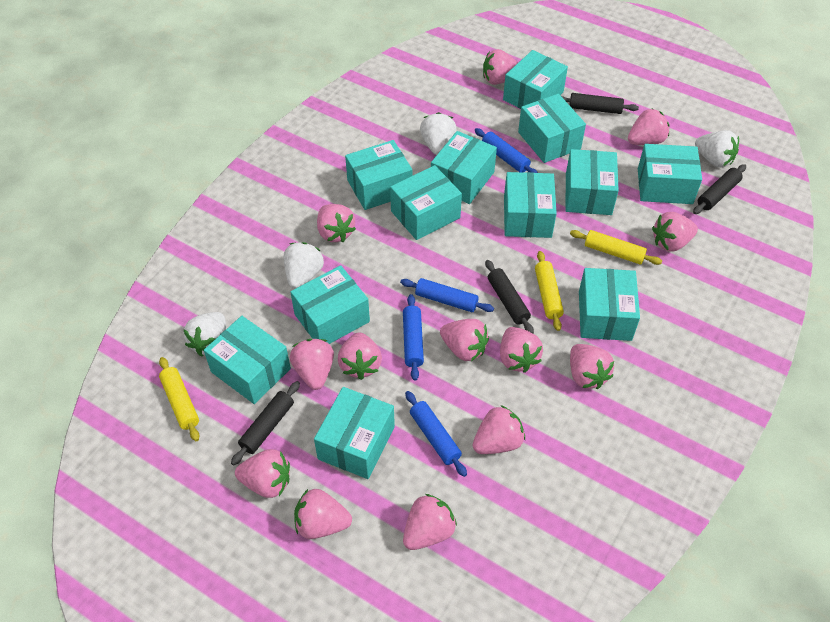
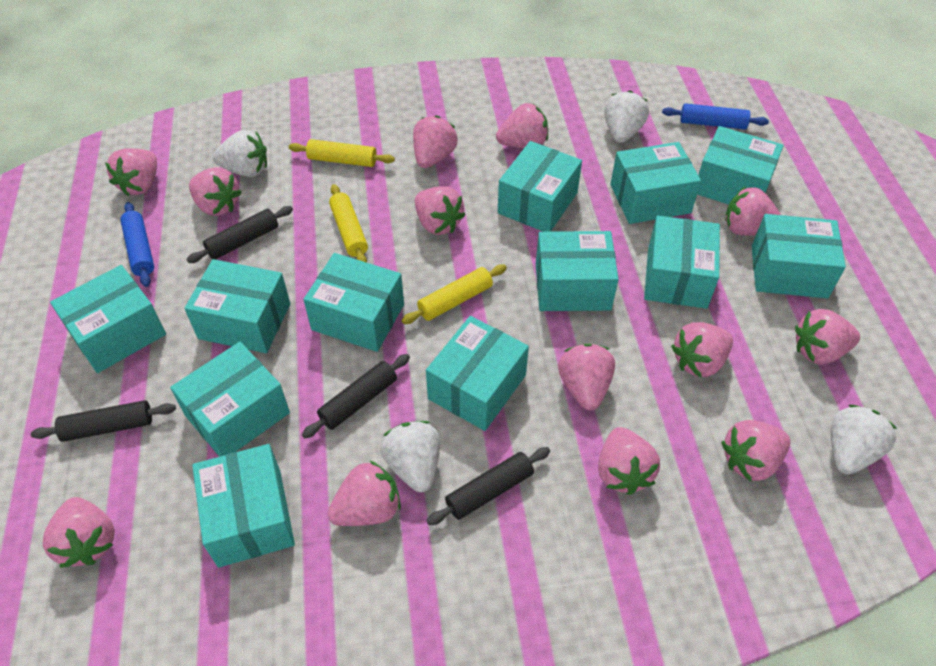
blue rolling pin: 4 -> 2

